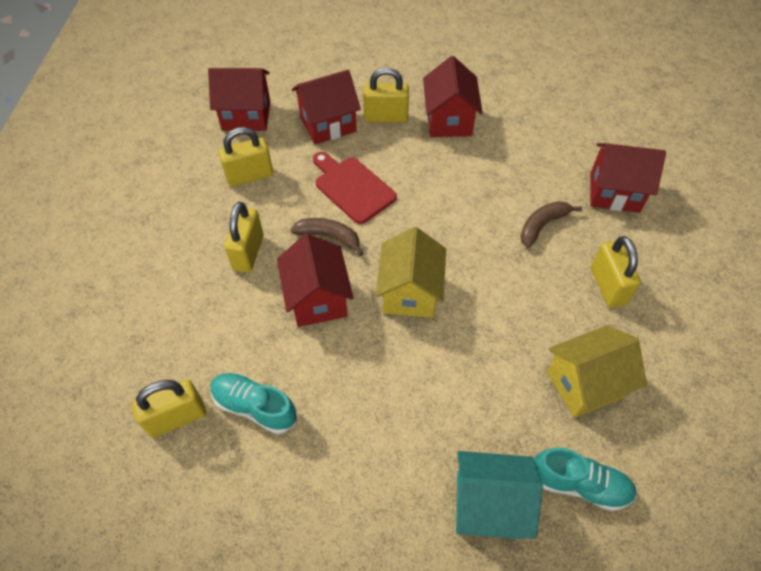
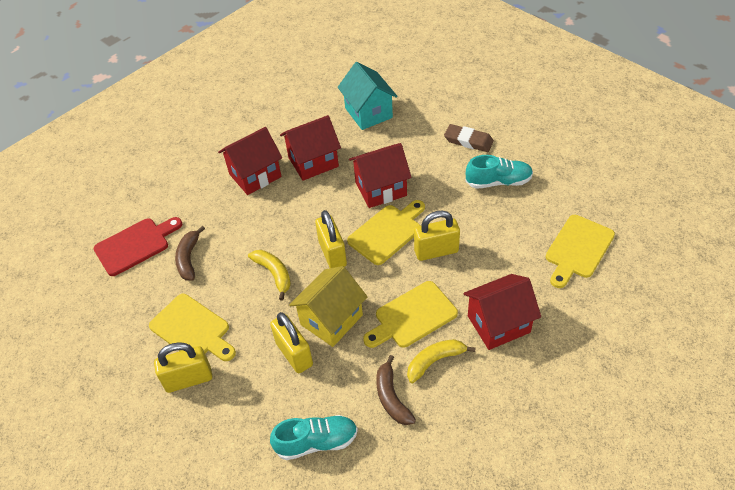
brown eraser: 0 -> 1
red house: 5 -> 4
yellow banana: 0 -> 2
yellow cutting board: 0 -> 4
yellow house: 2 -> 1
yellow padlock: 5 -> 4

